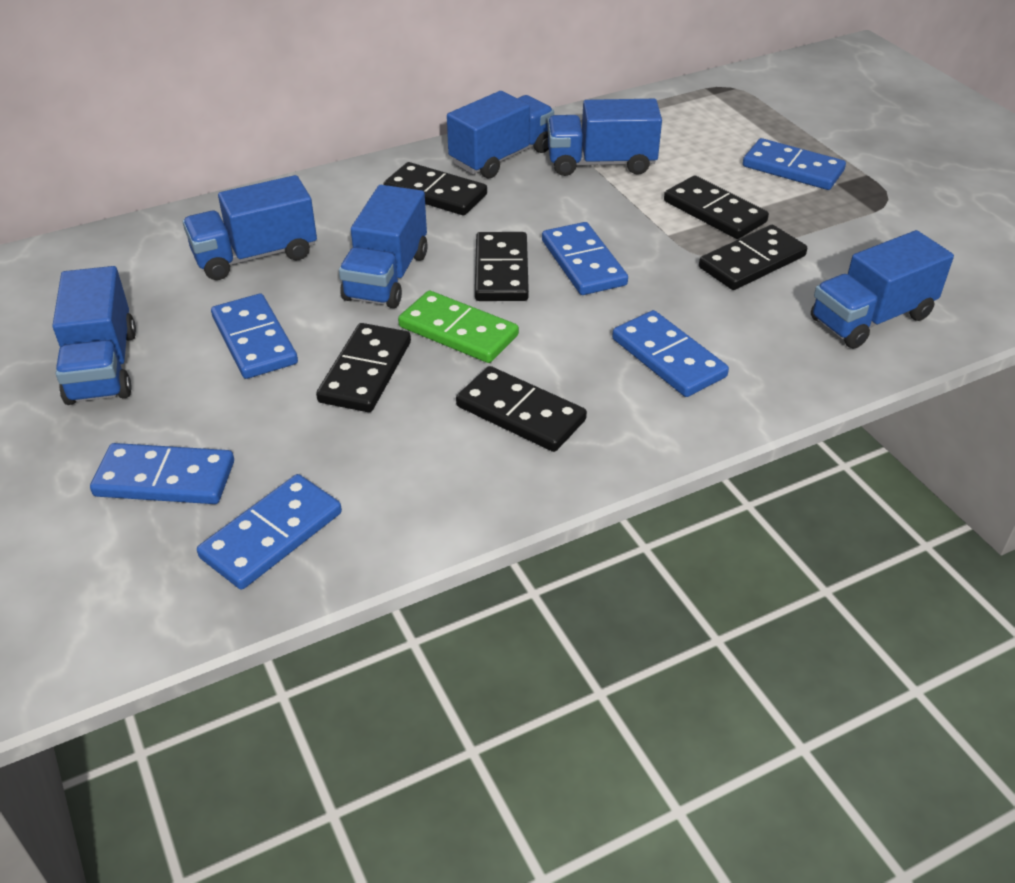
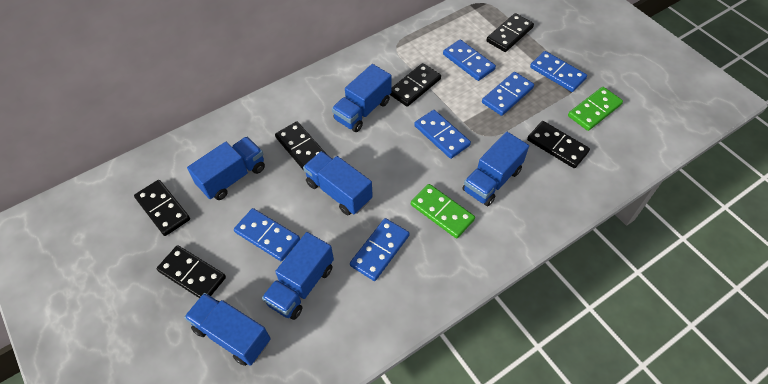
green domino: 1 -> 2

